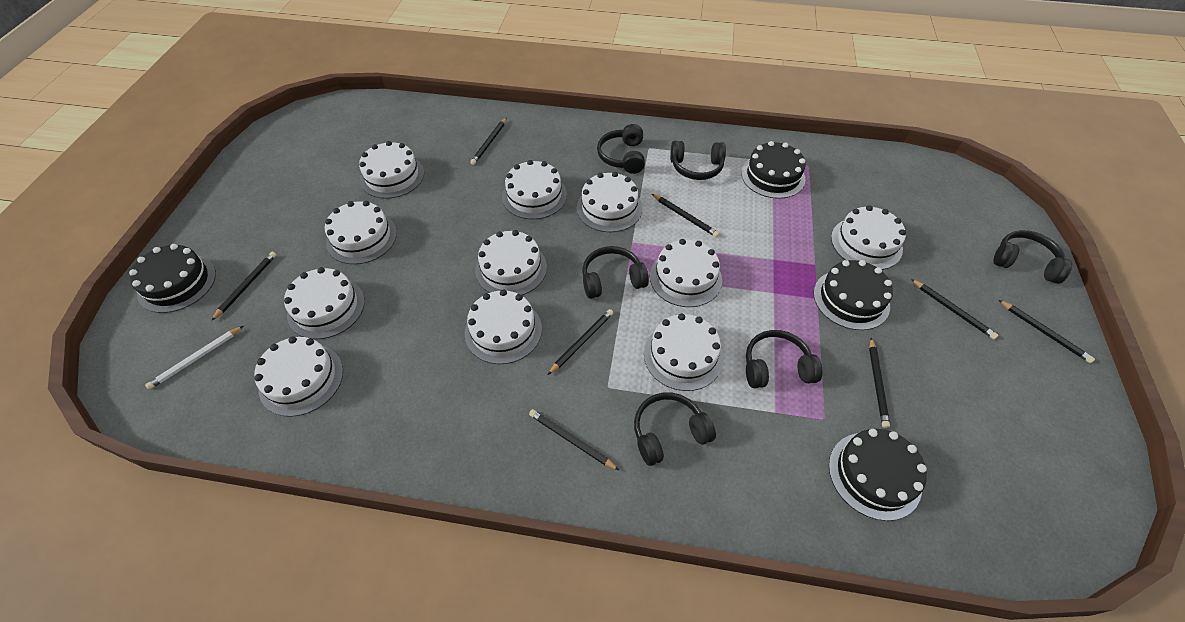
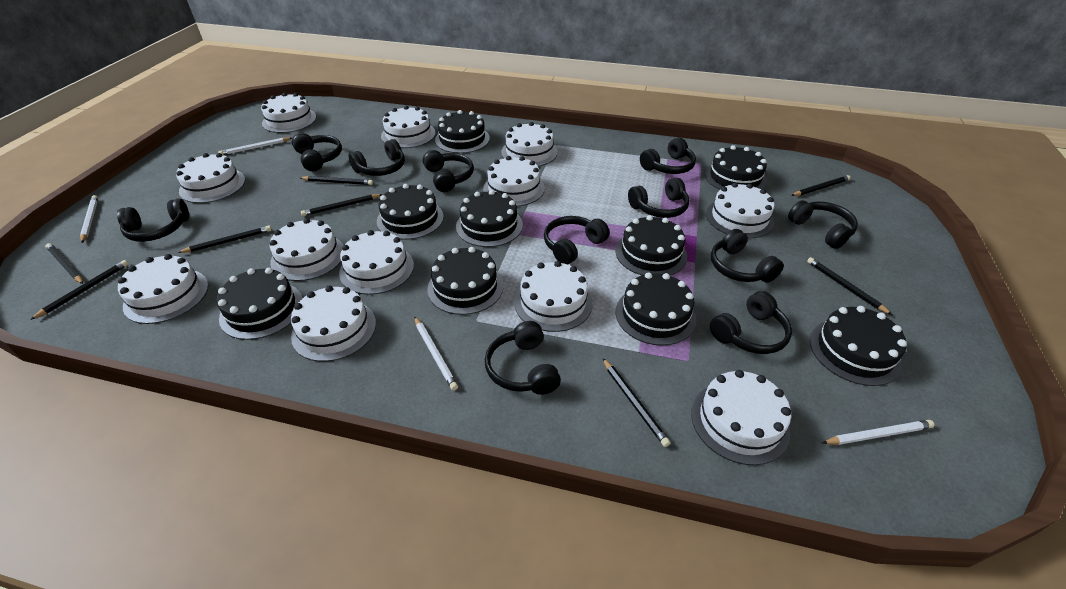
black cake: 4 -> 9
black headphones: 6 -> 11
white cake: 11 -> 12
white pencil: 1 -> 4

